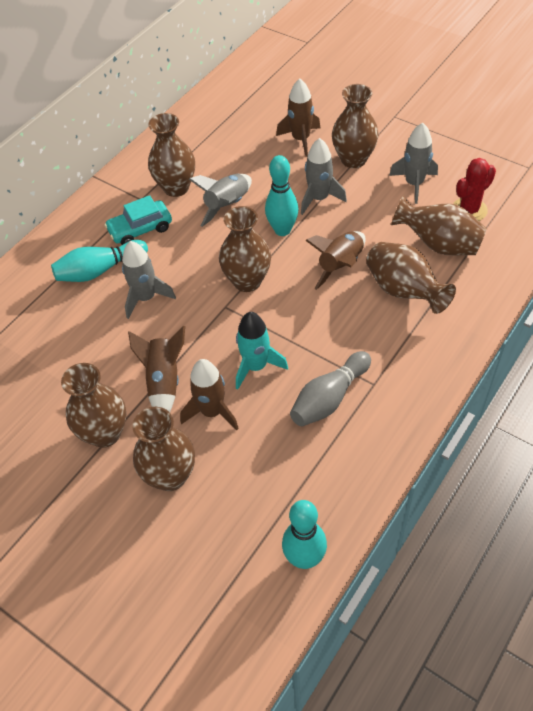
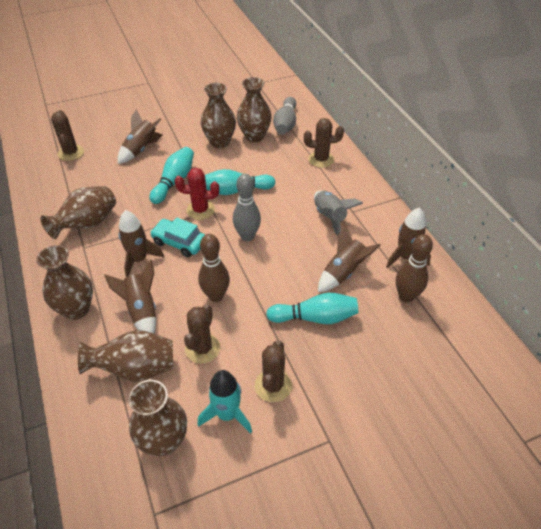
brown bowling pin: 0 -> 2
brown cactus: 0 -> 4
brown rocket: 4 -> 5
brown vase: 7 -> 6
grey bowling pin: 1 -> 2
grey rocket: 4 -> 1

